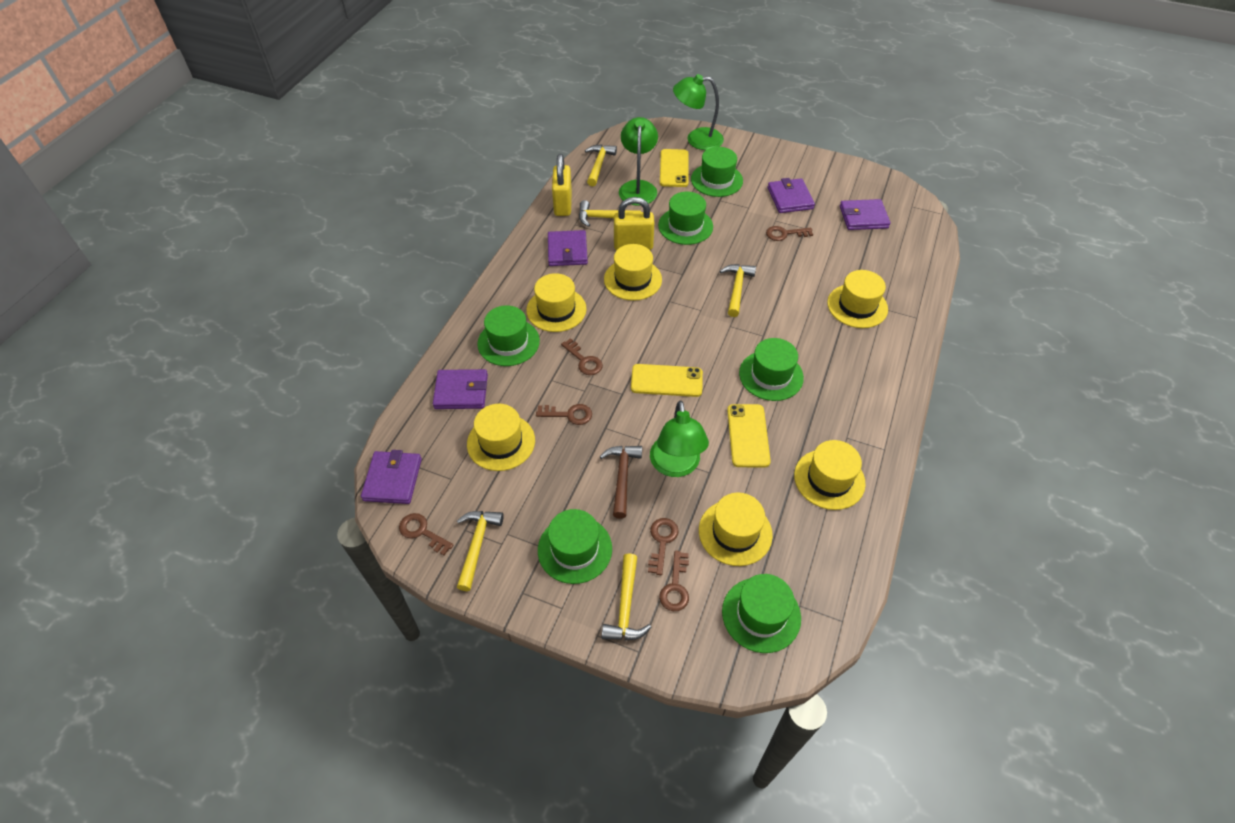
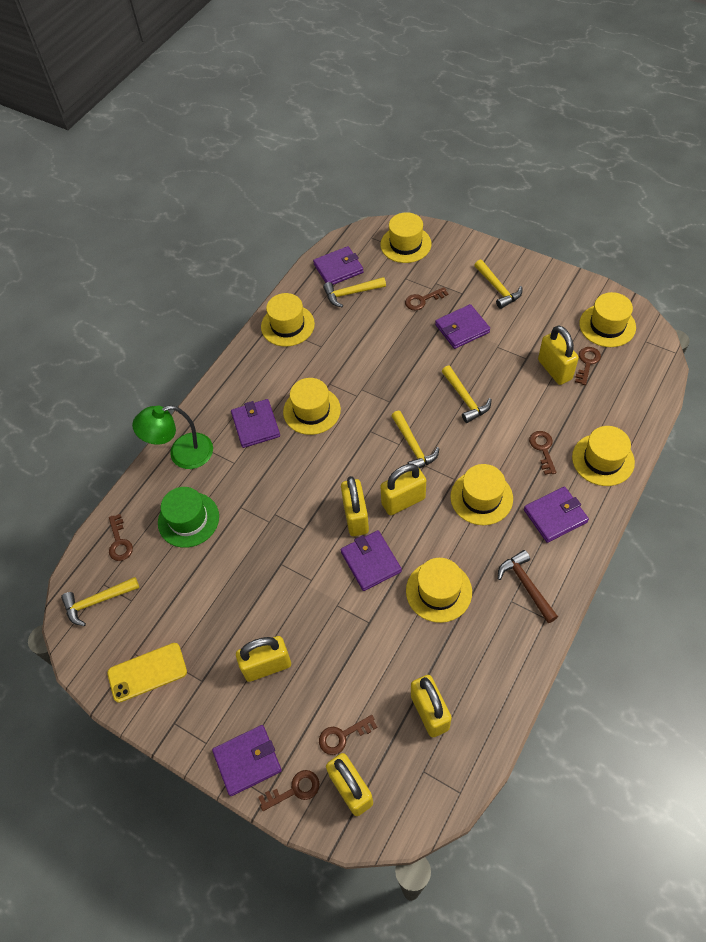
green hat: 6 -> 1
green lamp: 3 -> 1
purple wallet: 5 -> 6
yellow hat: 6 -> 7
yellow padlock: 2 -> 6
yellow phone: 3 -> 1

